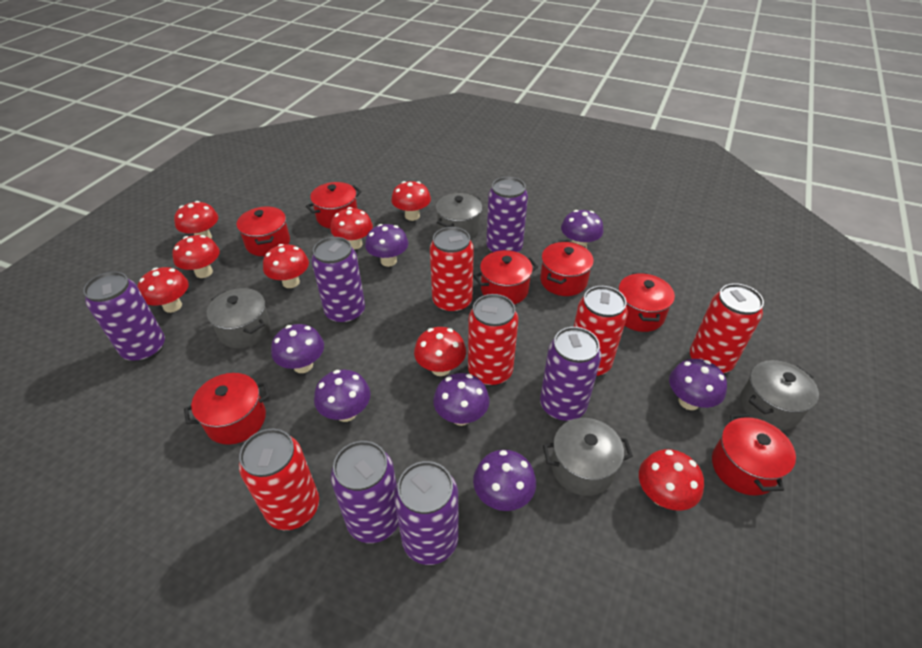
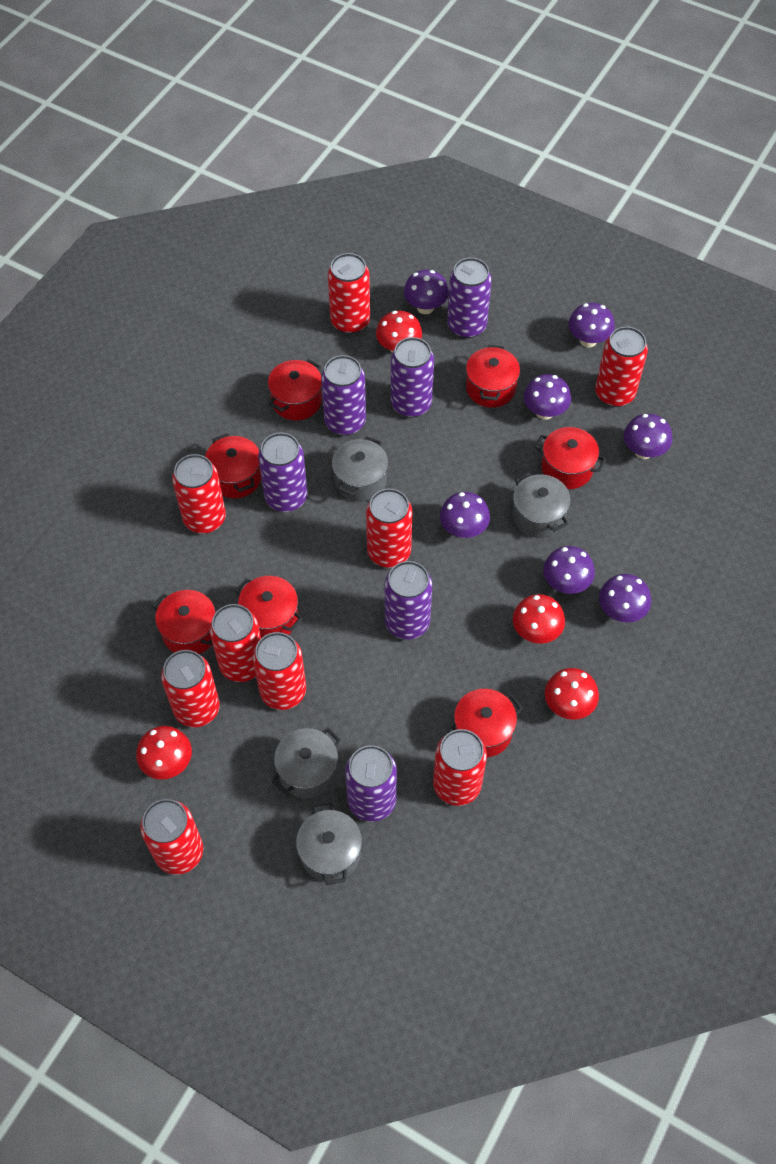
red can: 5 -> 9
red mushroom: 8 -> 4

